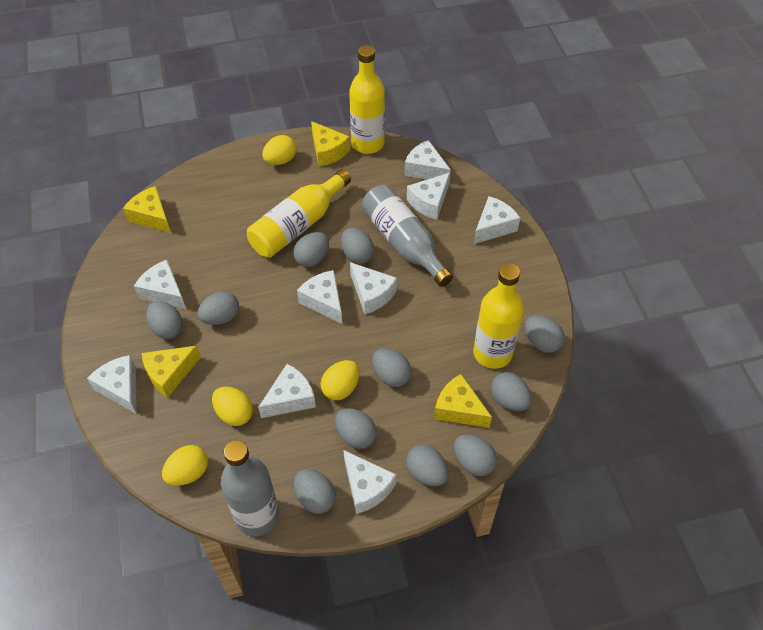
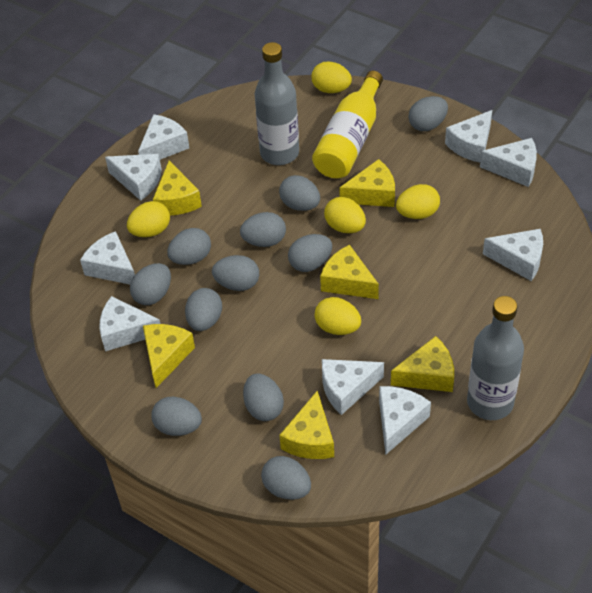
yellow bottle: 3 -> 1
yellow cheese: 4 -> 6
yellow egg: 4 -> 5

